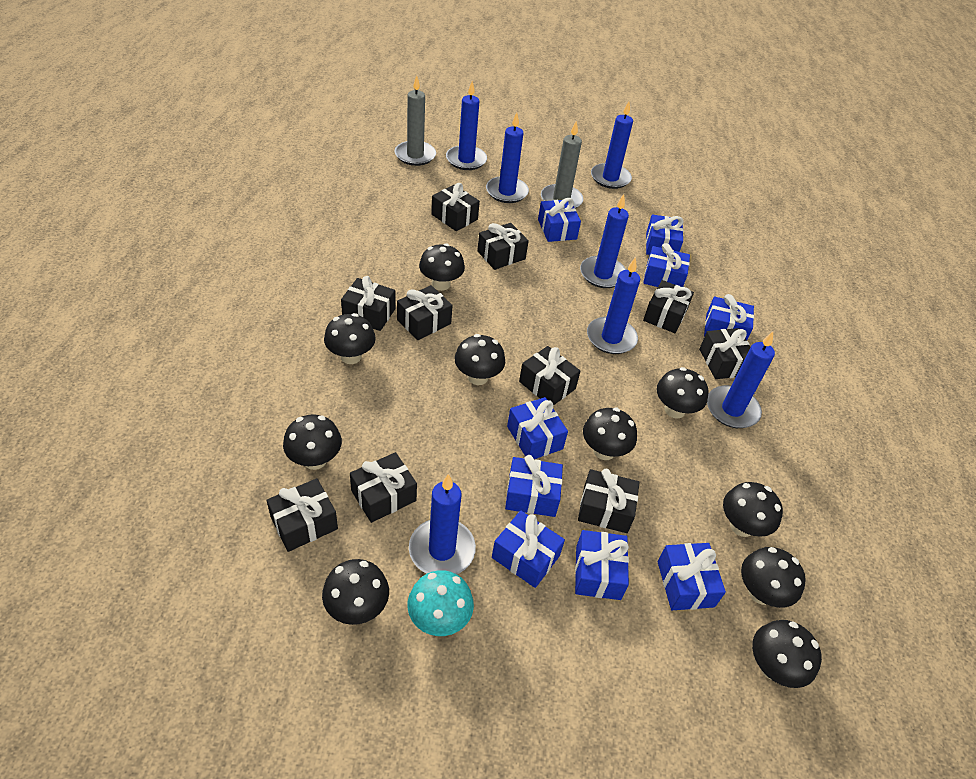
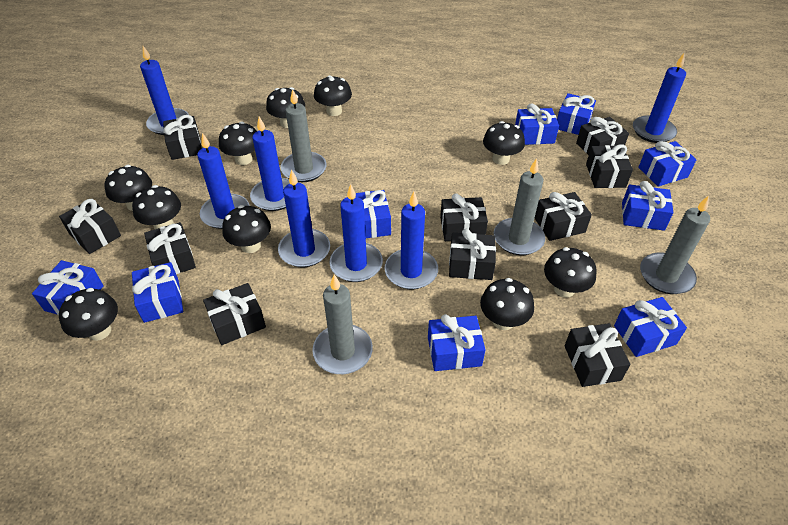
grey candle: 2 -> 4
turquoise mushroom: 1 -> 0

